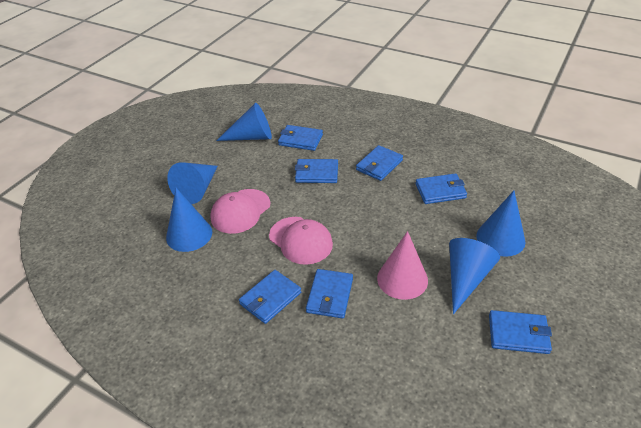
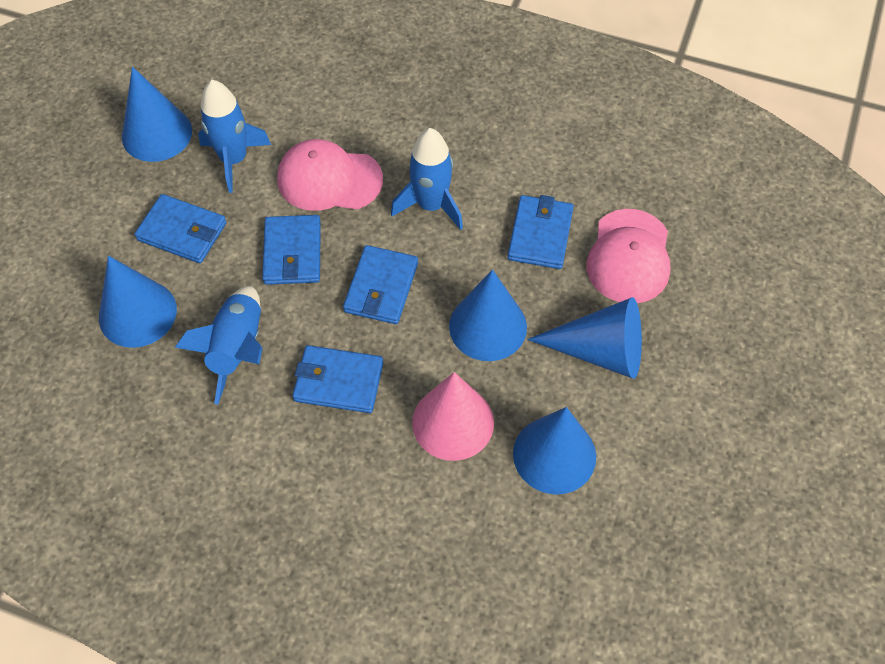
blue rocket: 0 -> 3
blue wallet: 7 -> 5

